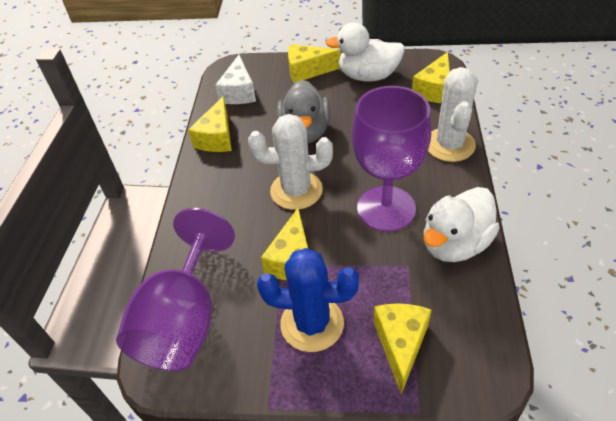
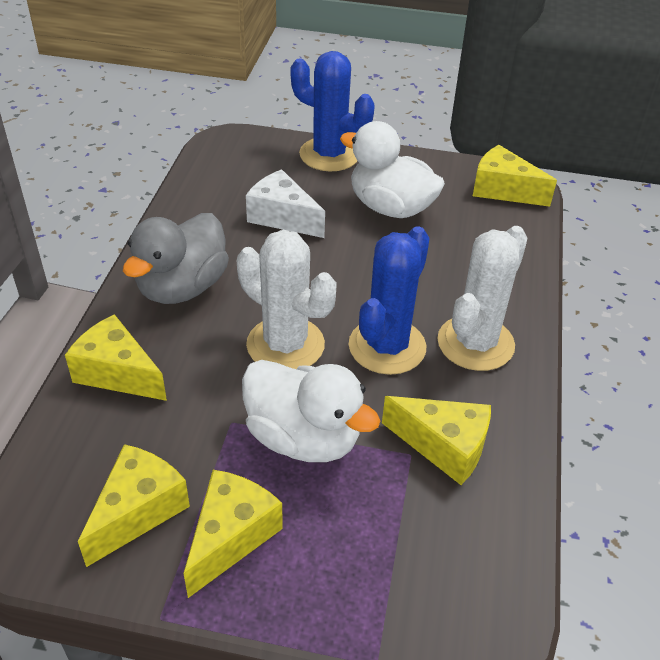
blue cactus: 1 -> 2
purple goblet: 2 -> 0

